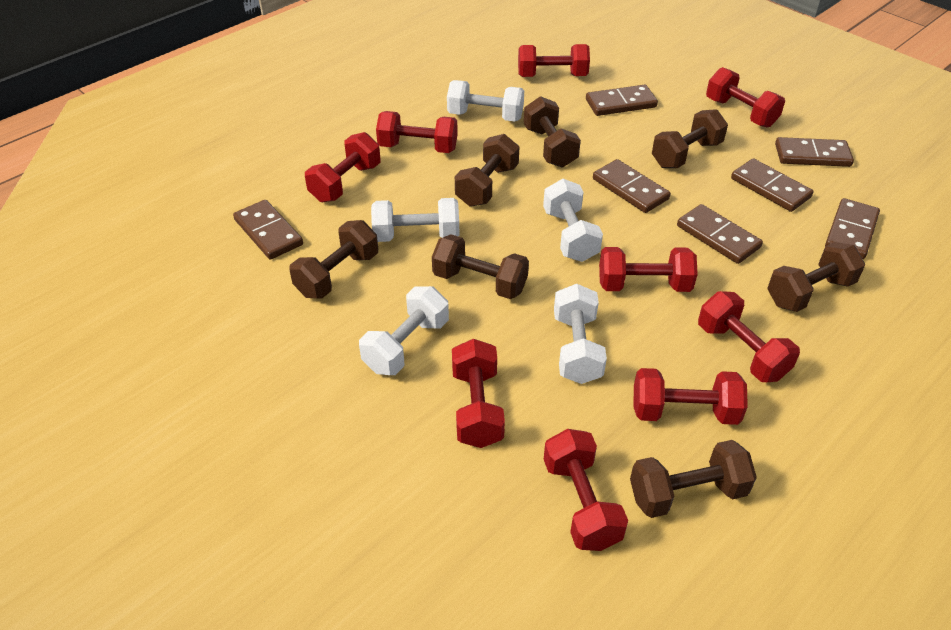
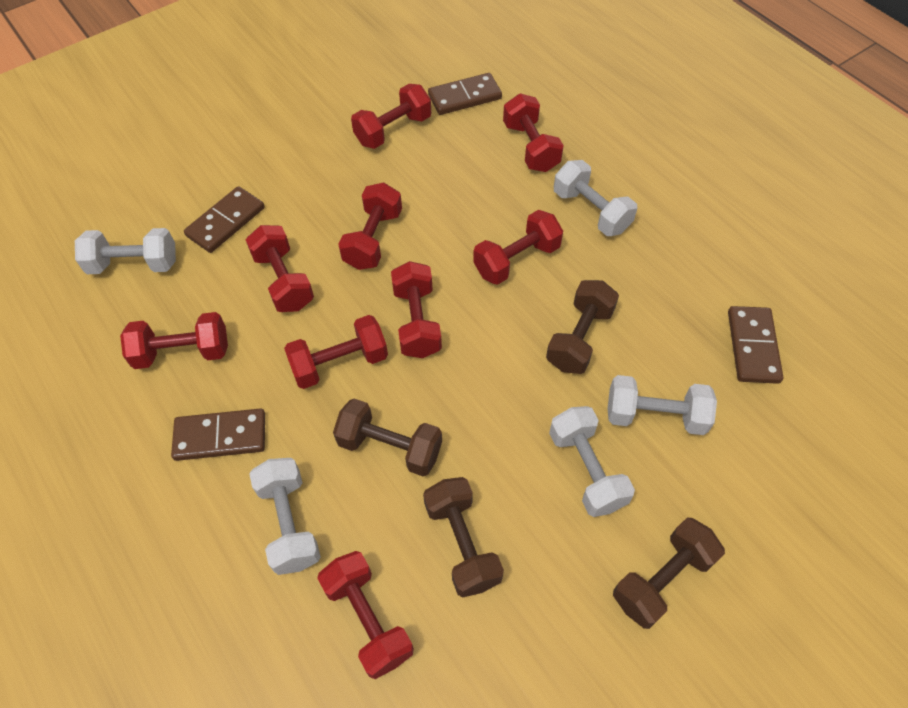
brown domino: 7 -> 4
brown dumbbell: 7 -> 4

